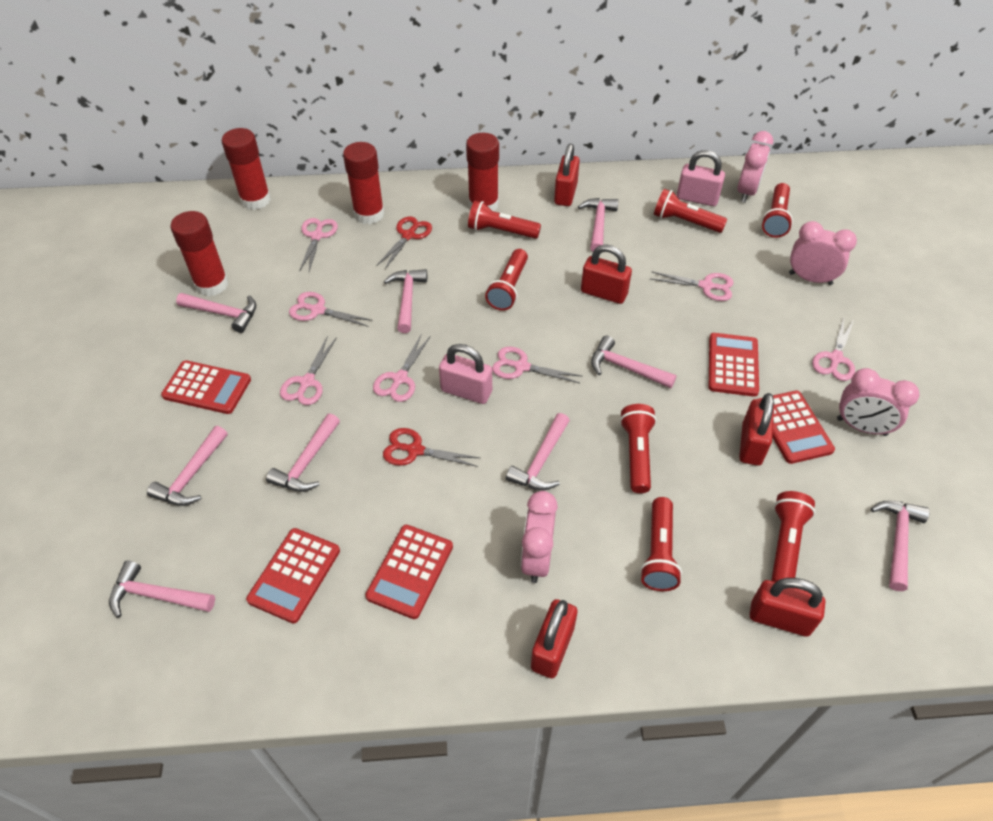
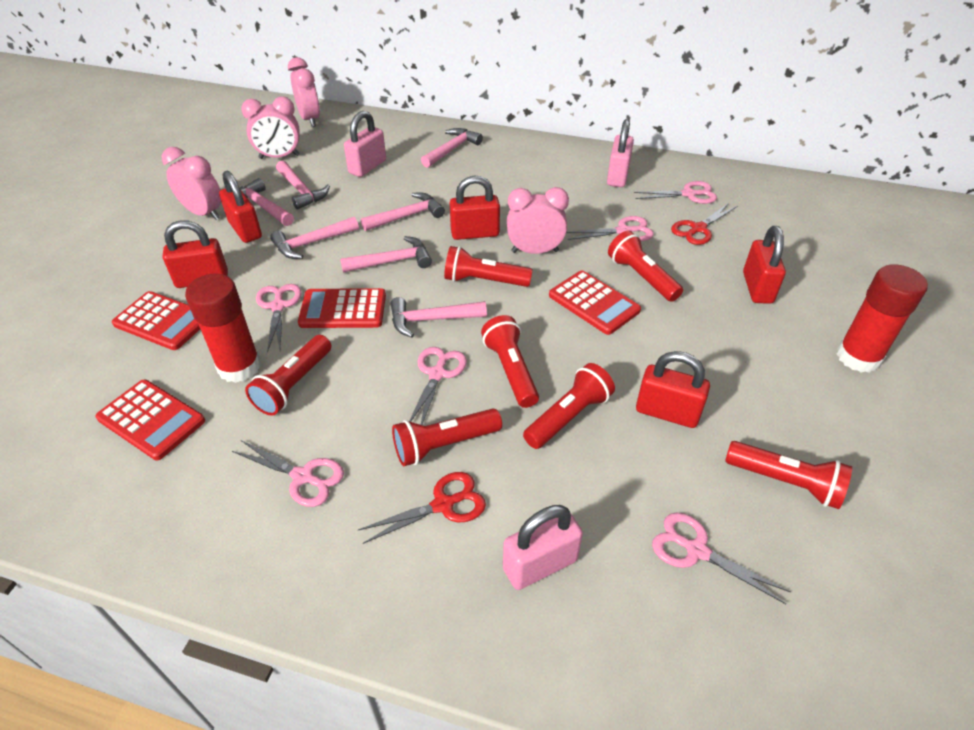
pink hammer: 9 -> 7
pink padlock: 2 -> 3
pink scissors: 7 -> 6
red calculator: 5 -> 4
red glue stick: 4 -> 2

